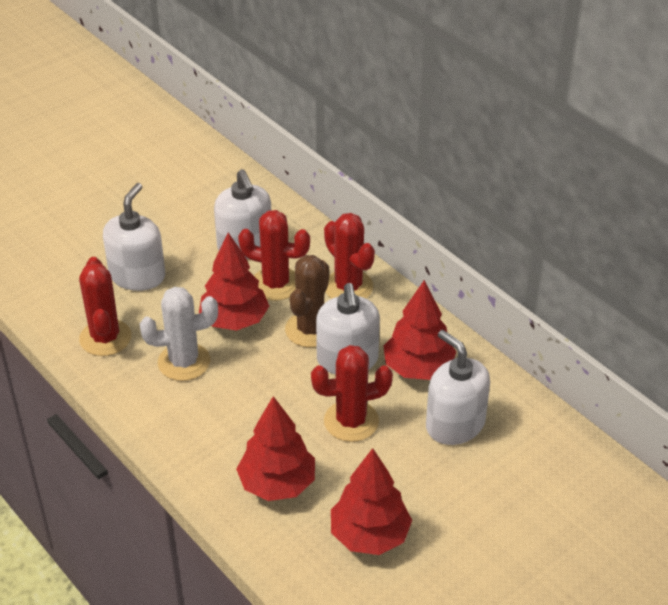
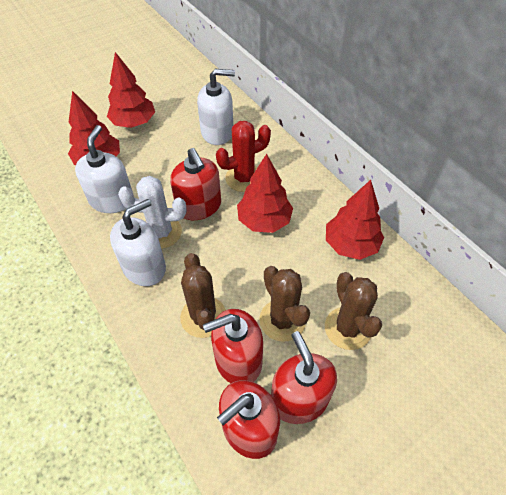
brown cactus: 1 -> 3
red cactus: 4 -> 1
red soap dispenser: 0 -> 4
white soap dispenser: 4 -> 3

